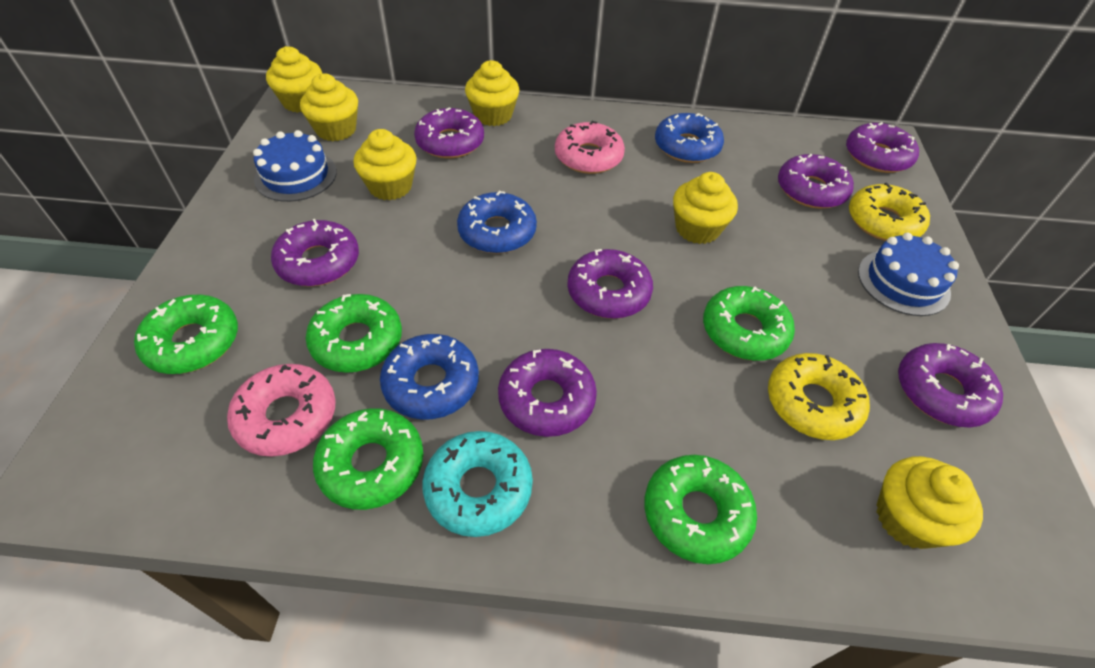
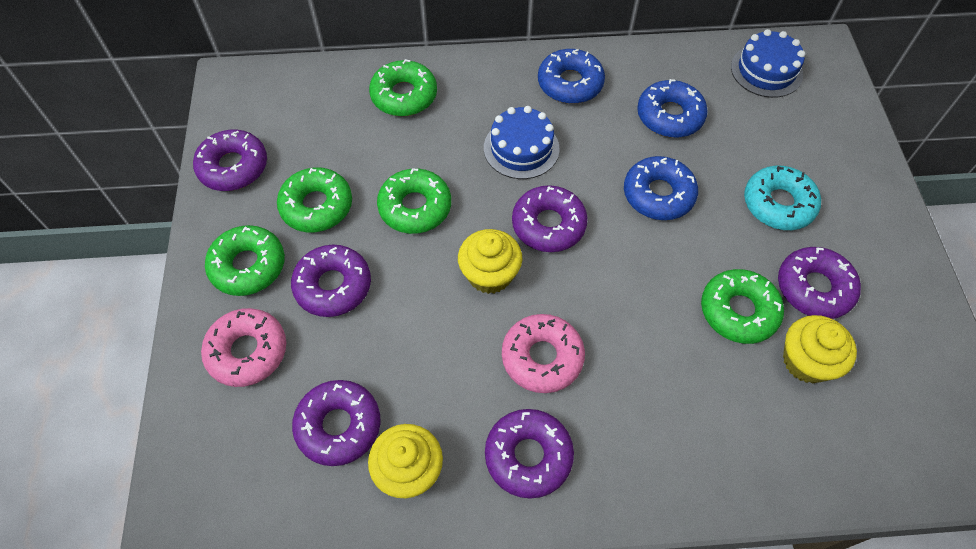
purple donut: 7 -> 6
yellow cupcake: 6 -> 3
yellow donut: 2 -> 0

